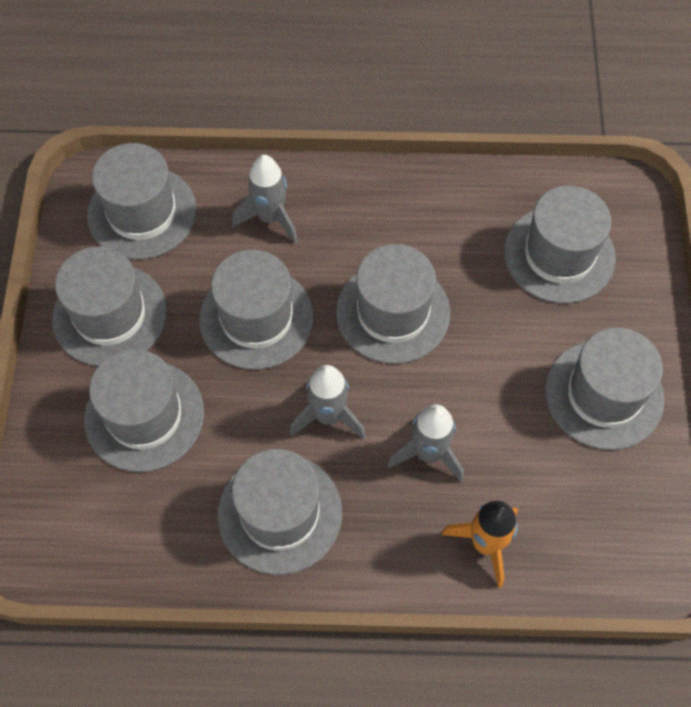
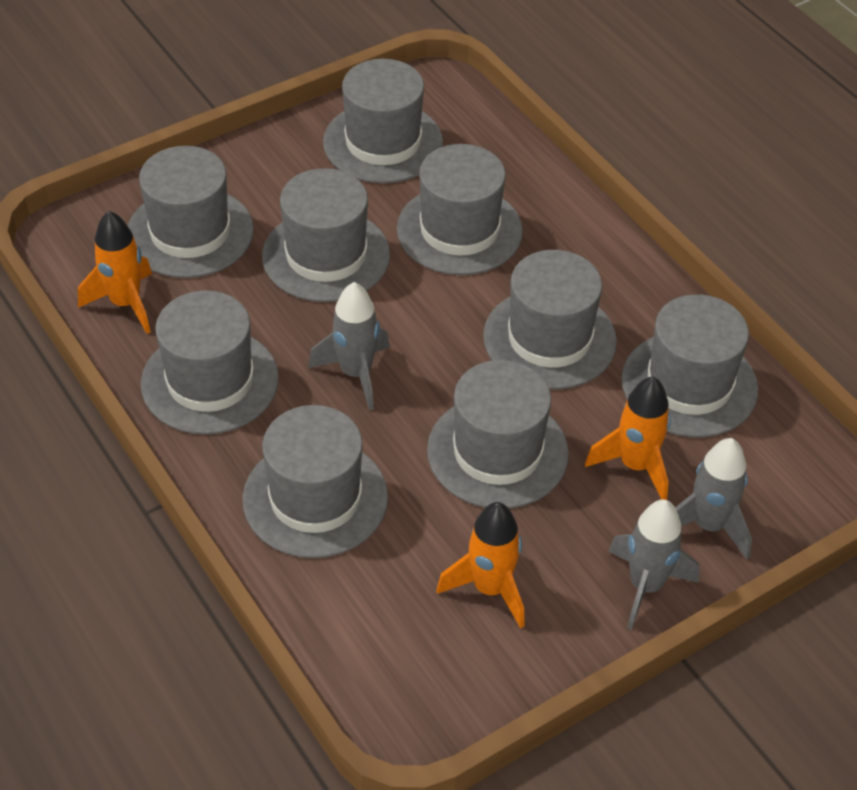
grey hat: 8 -> 9
orange rocket: 1 -> 3

